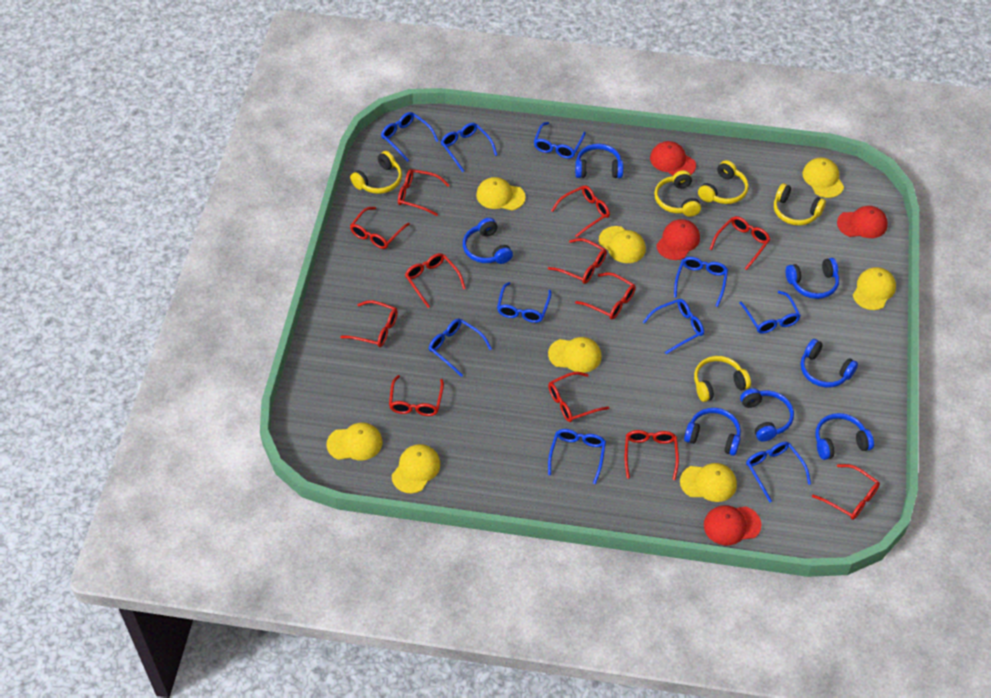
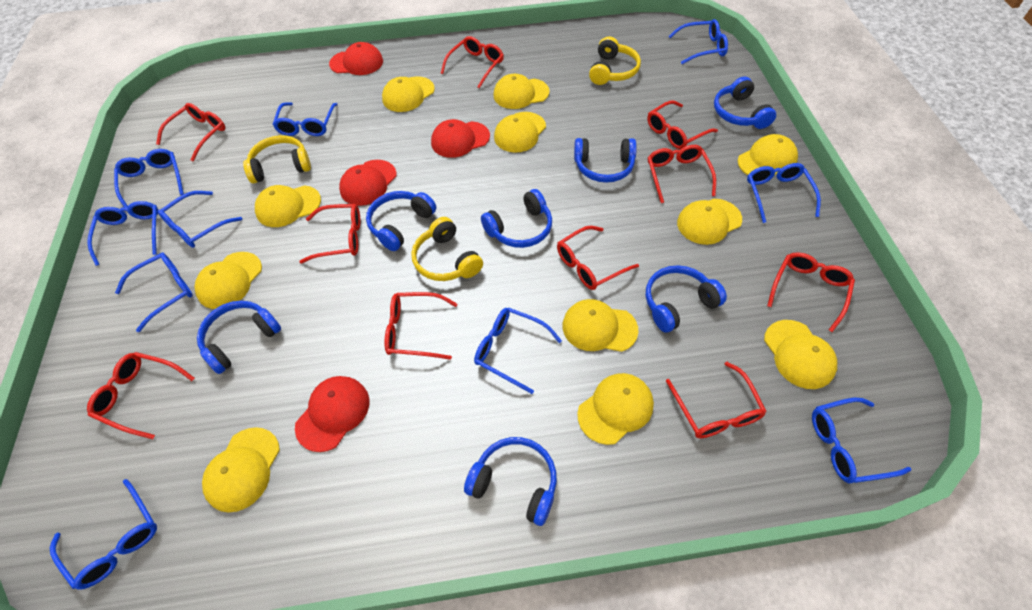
red glasses: 12 -> 10
yellow cap: 8 -> 11
yellow headphones: 5 -> 3

